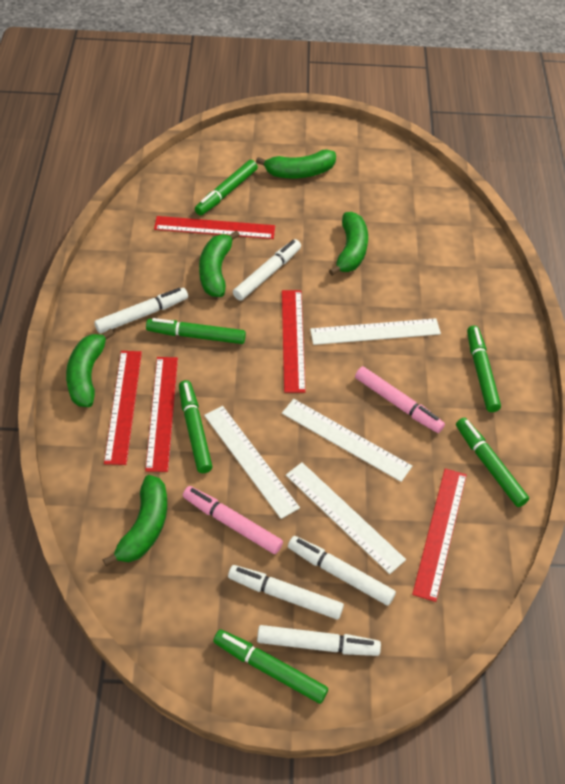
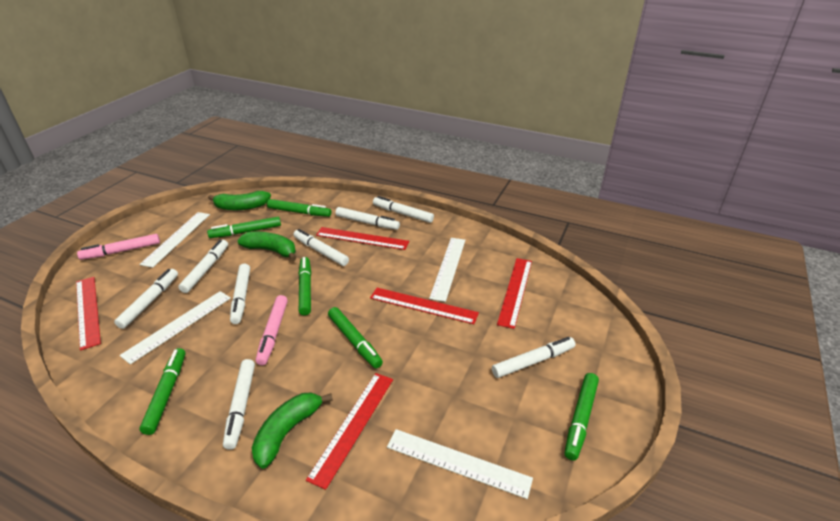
green banana: 5 -> 3
white marker: 5 -> 8

